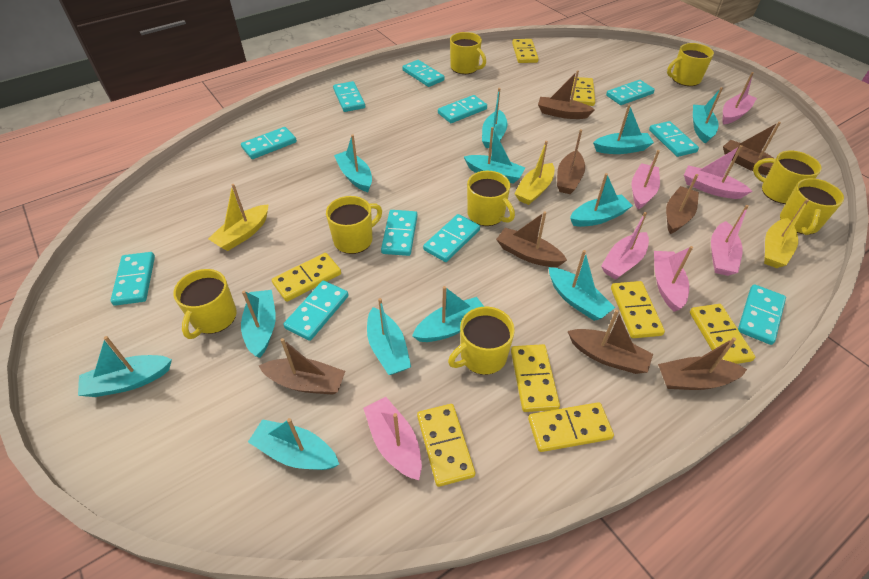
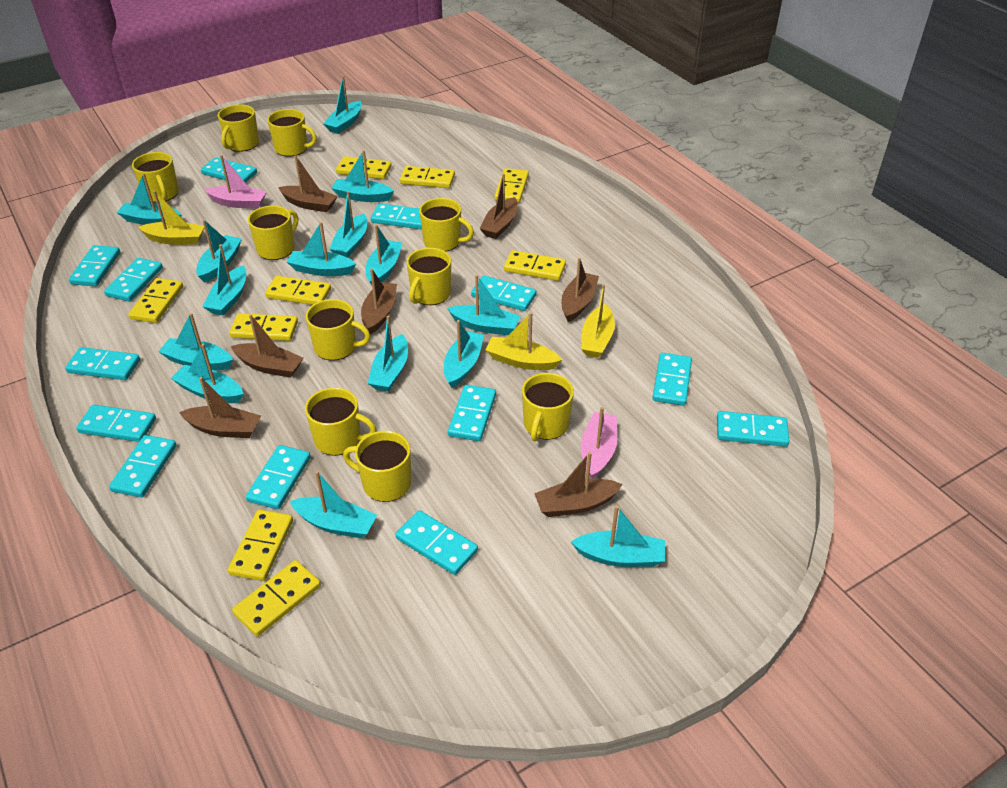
brown boat: 8 -> 7
pink boat: 7 -> 2
turquoise boat: 12 -> 15
turquoise domino: 11 -> 13
yellow domino: 8 -> 9
yellow mug: 8 -> 10

